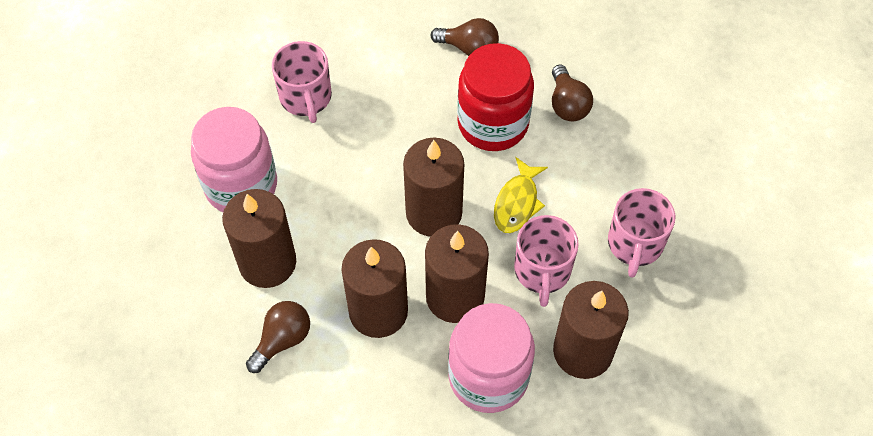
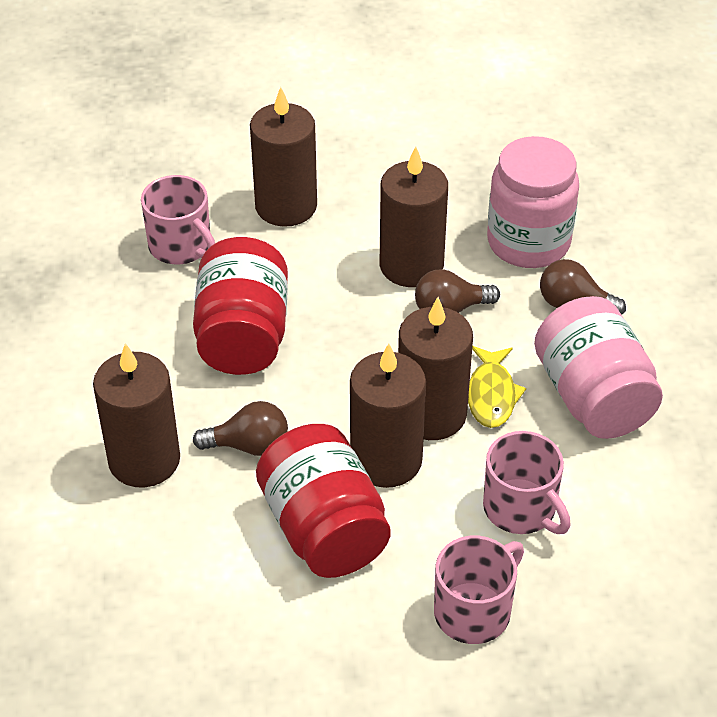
red jar: 1 -> 2

